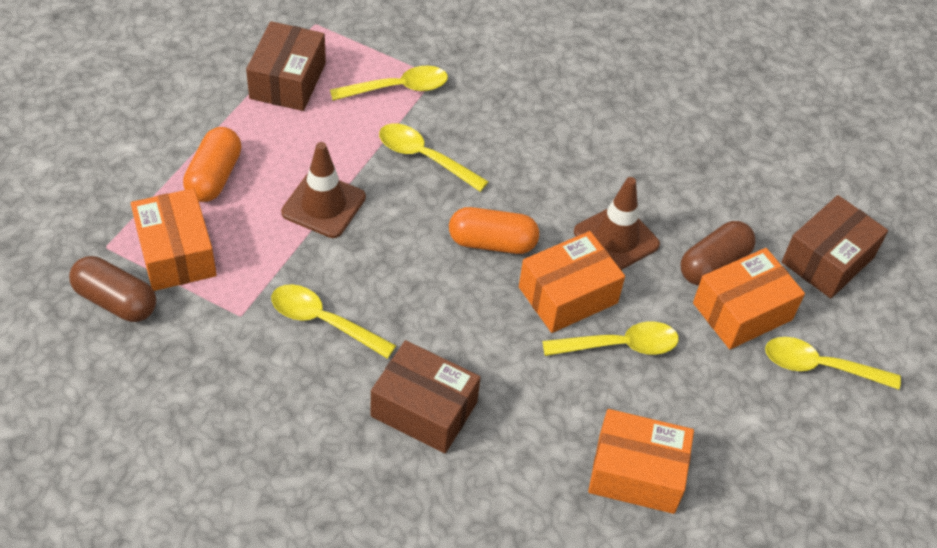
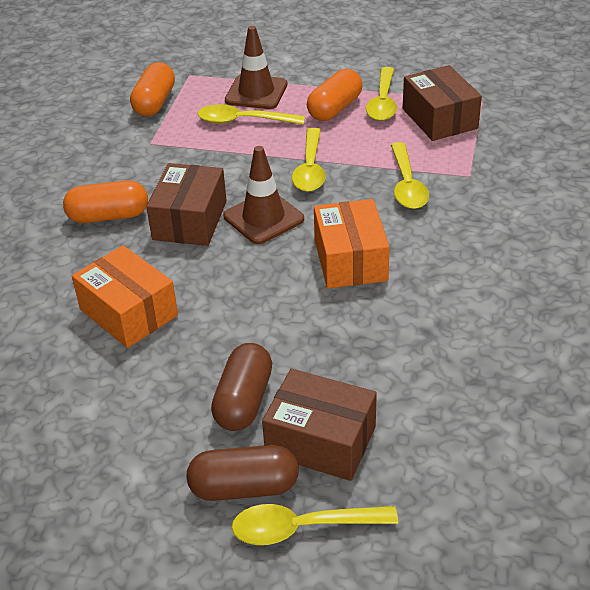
orange box: 4 -> 2
orange capsule: 2 -> 3

